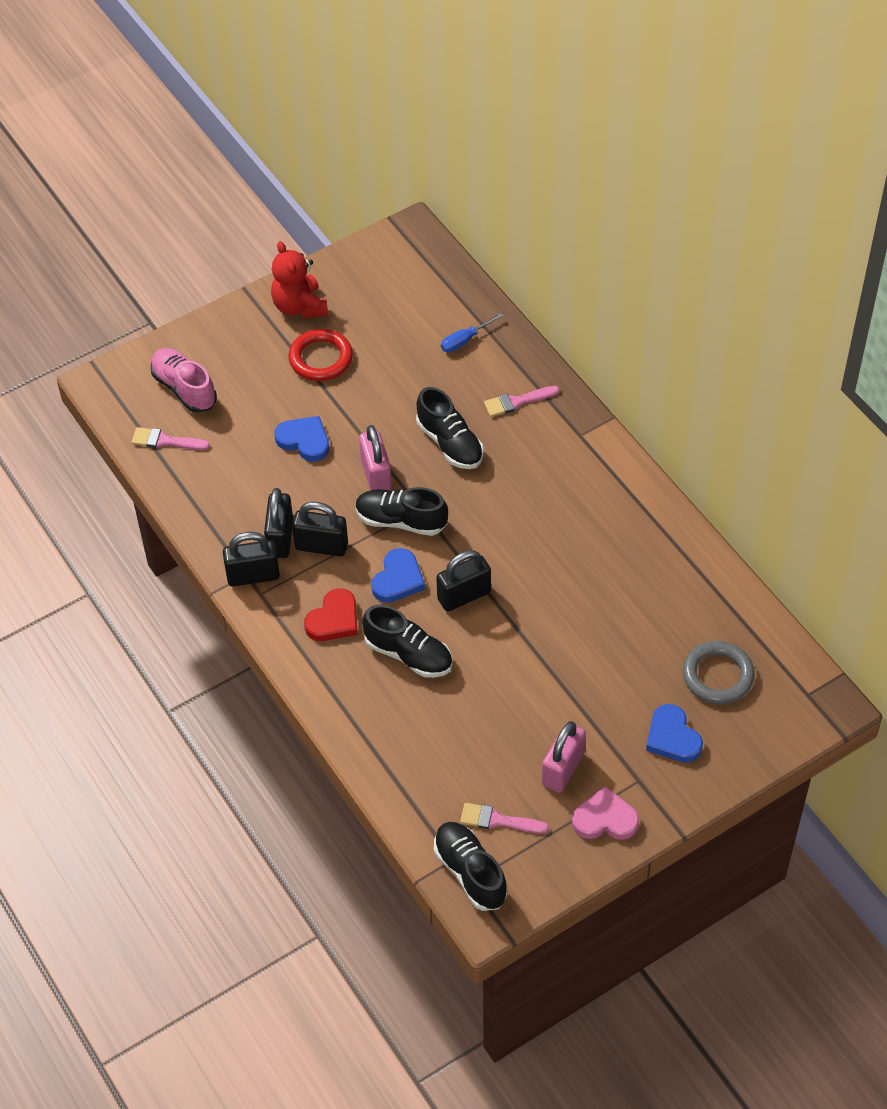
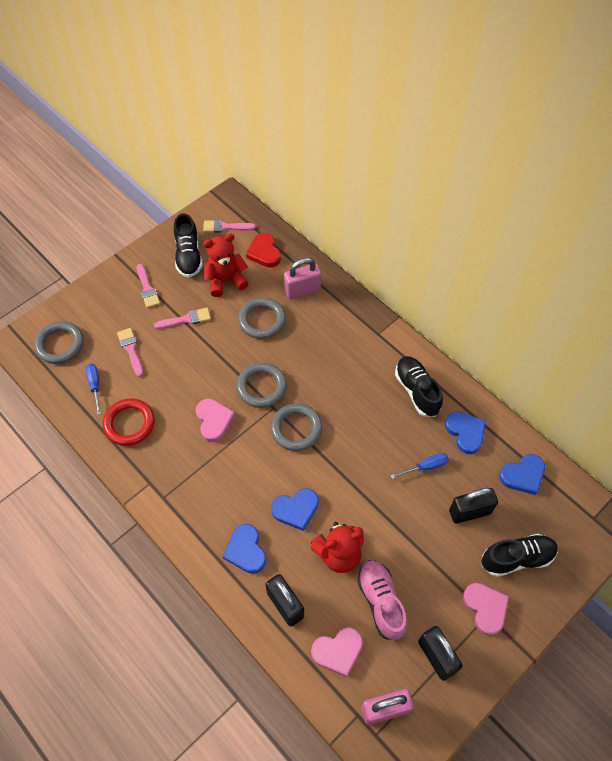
black padlock: 4 -> 3
black shoe: 4 -> 3
blue heart: 3 -> 4
blue screwdriver: 1 -> 2
grey ring: 1 -> 4
pink brush: 3 -> 4
pink heart: 1 -> 3
red teddy bear: 1 -> 2

